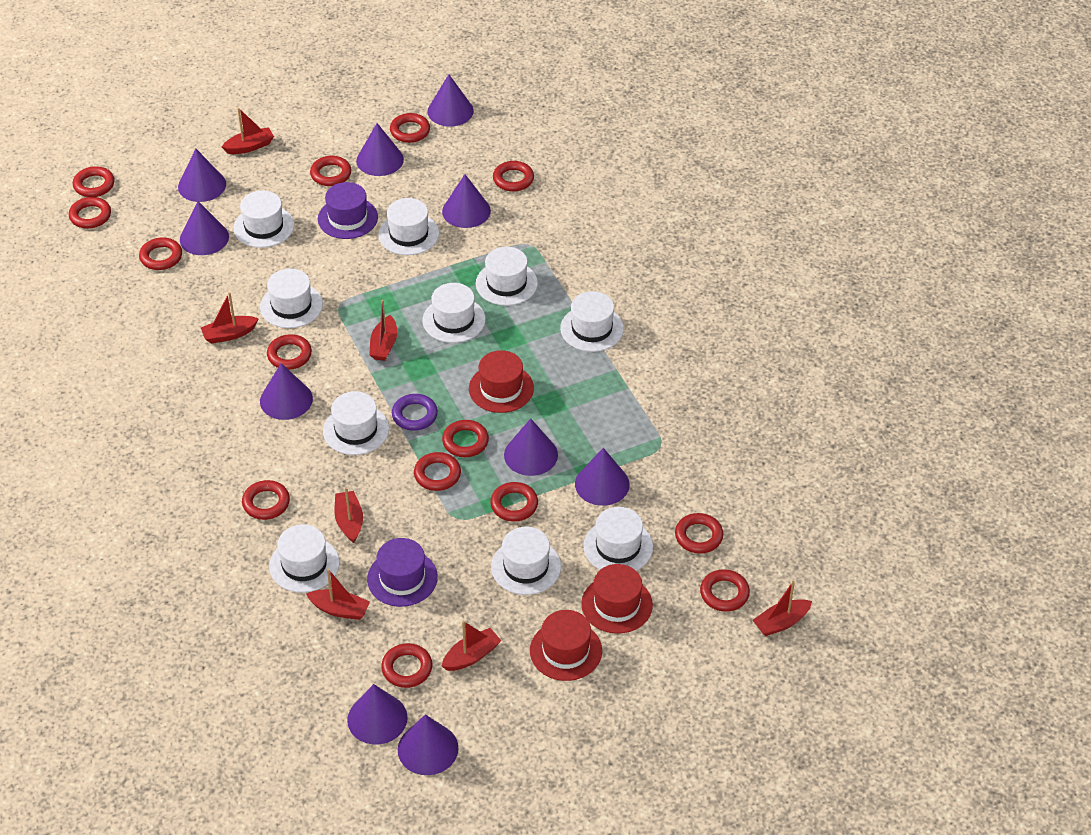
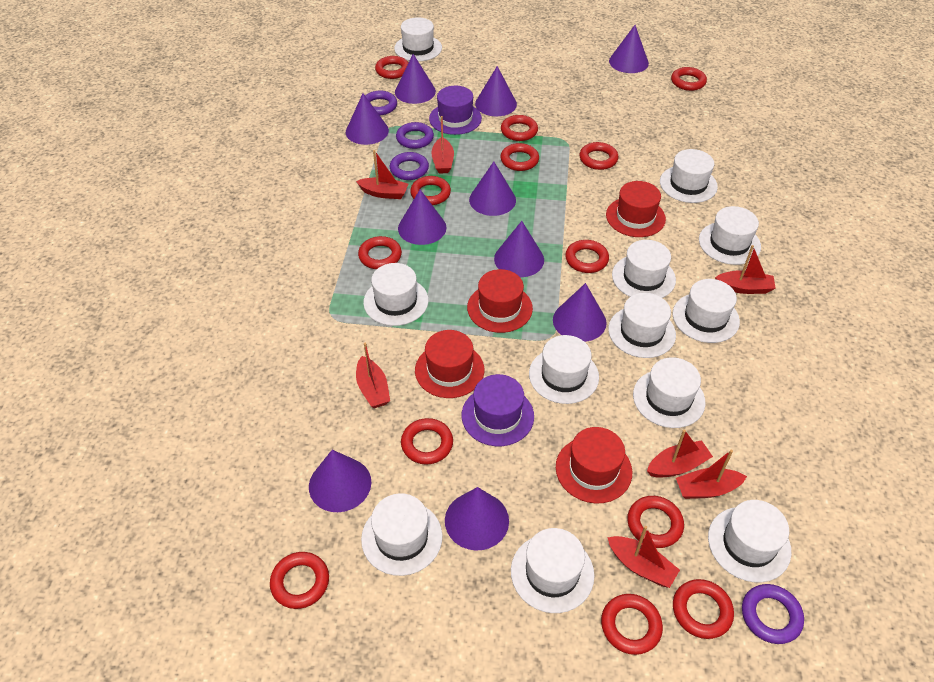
purple ring: 1 -> 4
red hat: 3 -> 4
red ring: 14 -> 13
white hat: 10 -> 12

